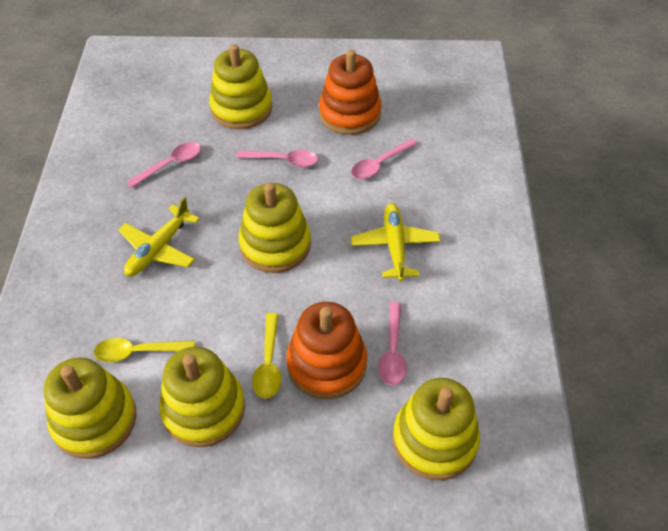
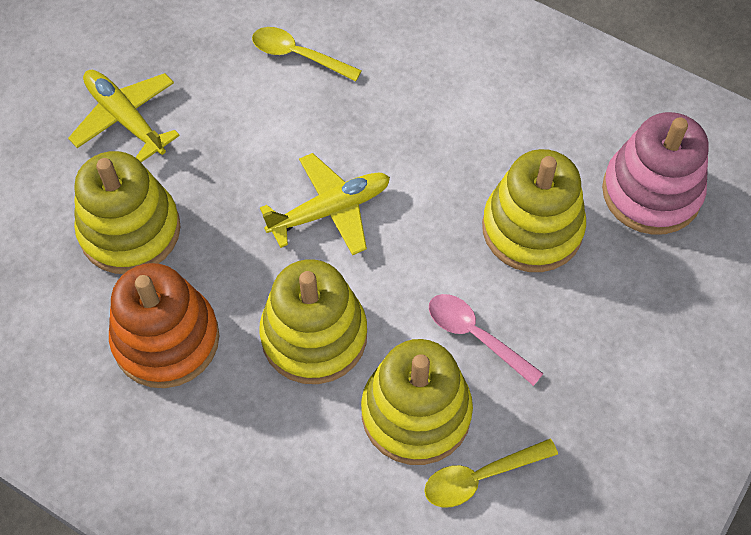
orange stacking toy: 2 -> 1
pink spoon: 4 -> 1
pink stacking toy: 0 -> 1
yellow stacking toy: 5 -> 4

